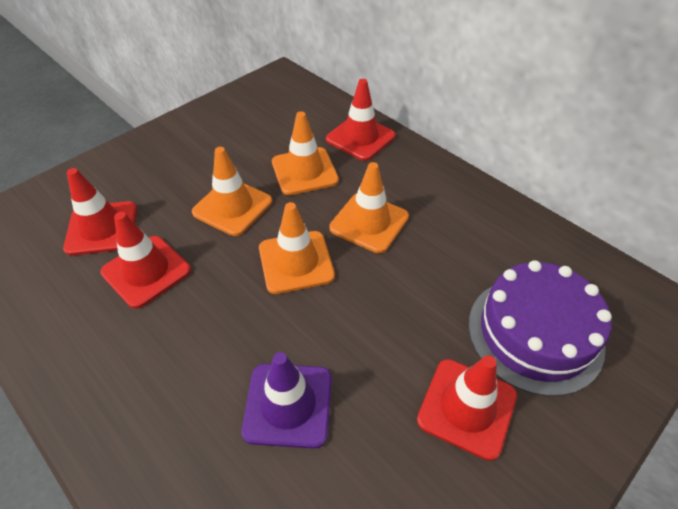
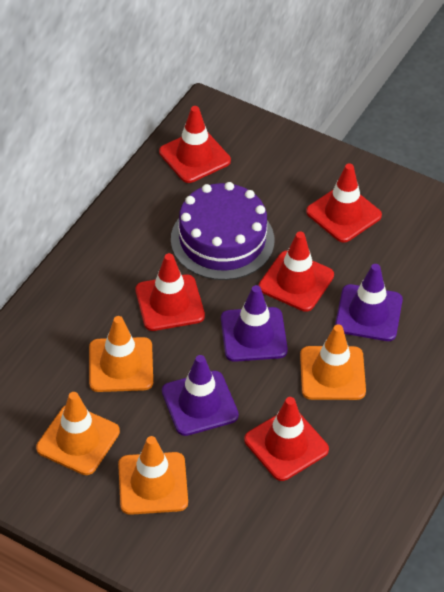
purple traffic cone: 1 -> 3
red traffic cone: 4 -> 5

